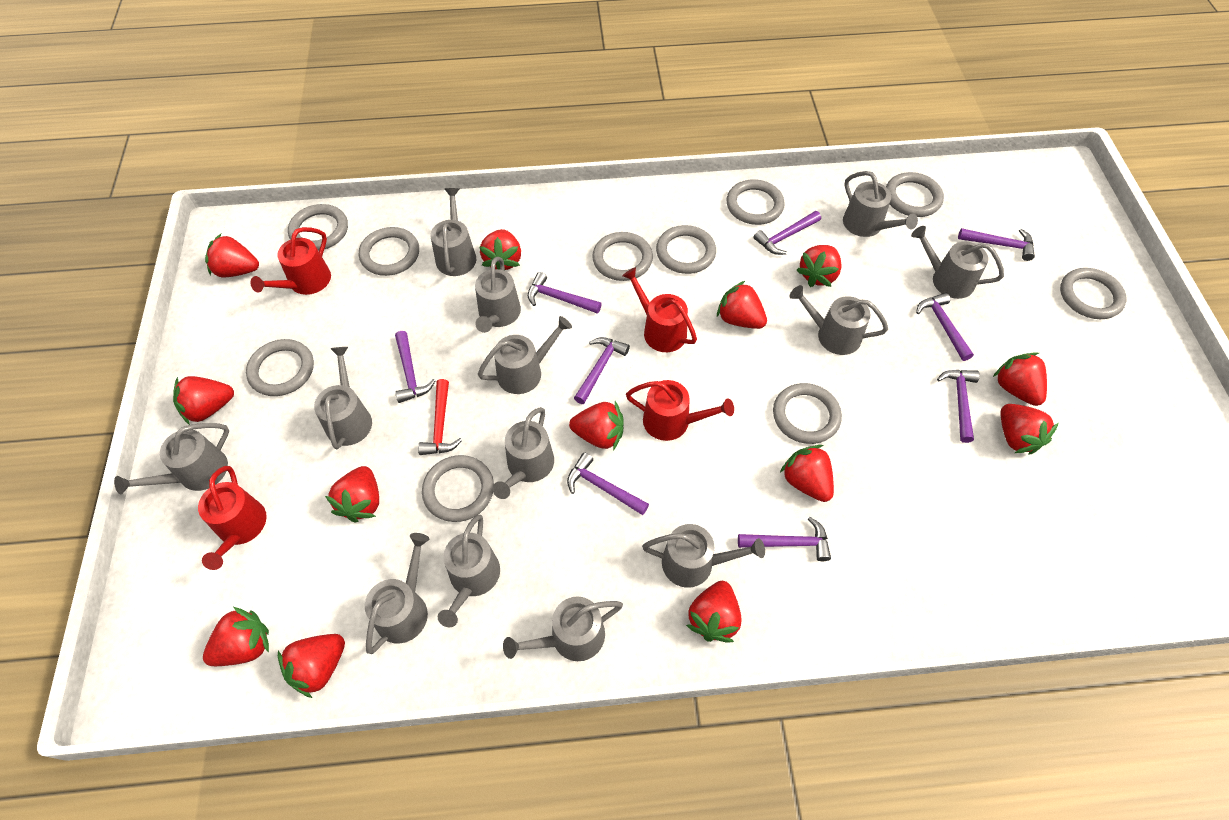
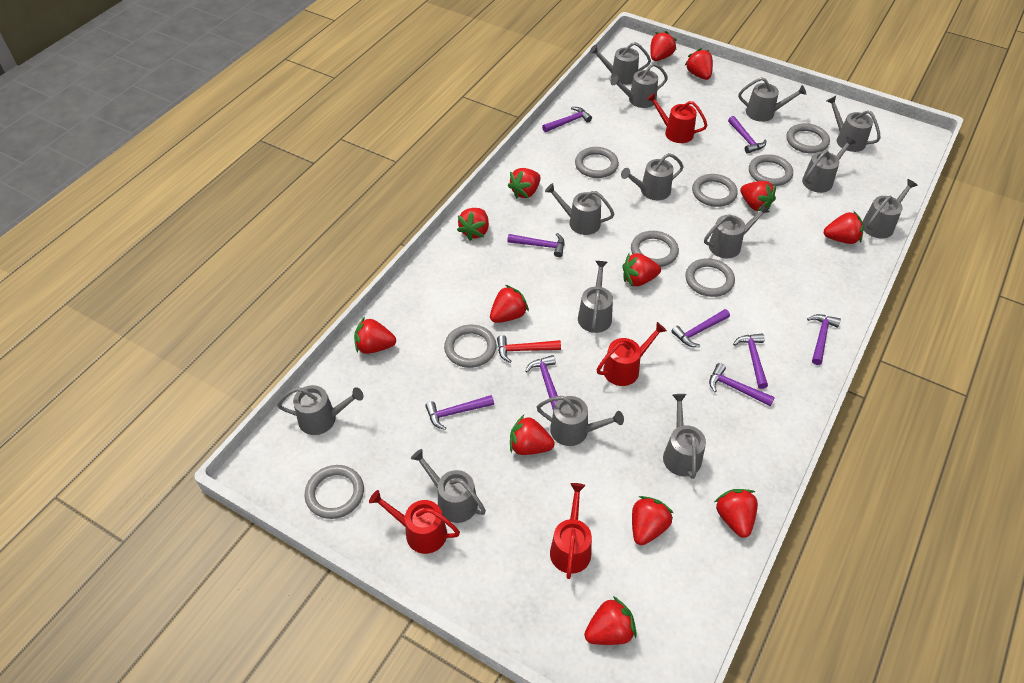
grey ring: 10 -> 8
grey watering can: 13 -> 14

